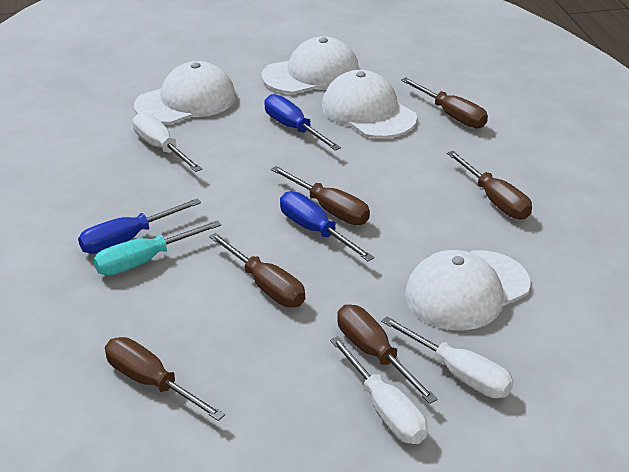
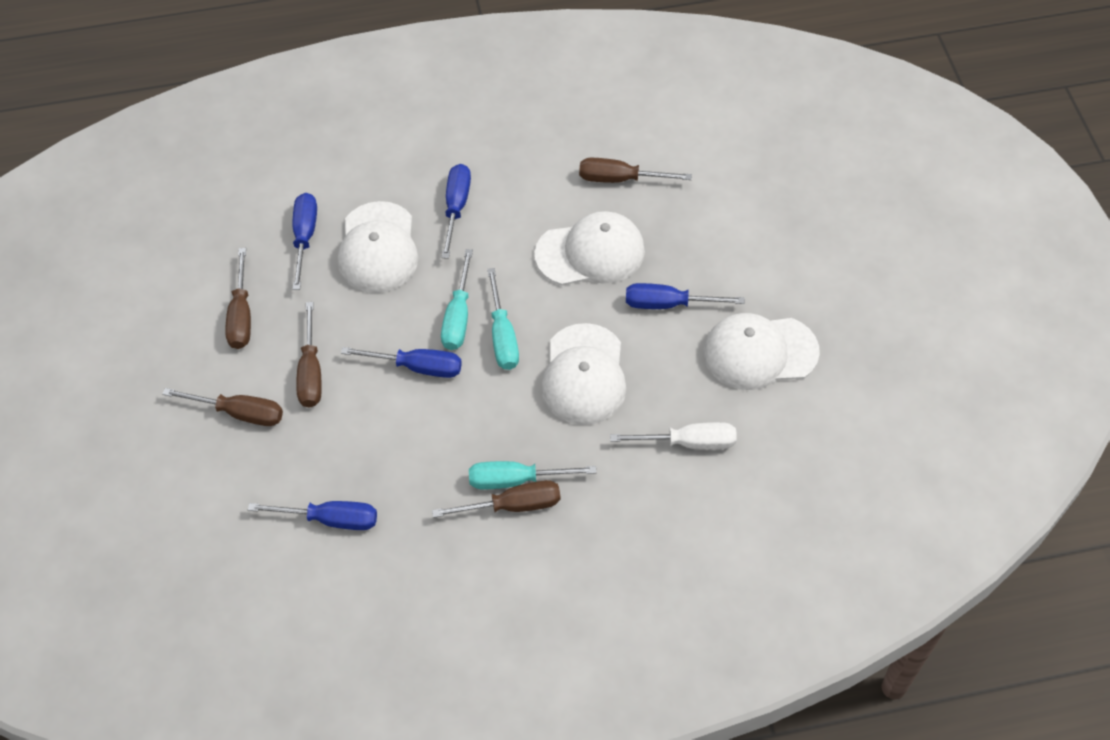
blue screwdriver: 3 -> 5
brown screwdriver: 6 -> 5
turquoise screwdriver: 1 -> 3
white screwdriver: 3 -> 1

